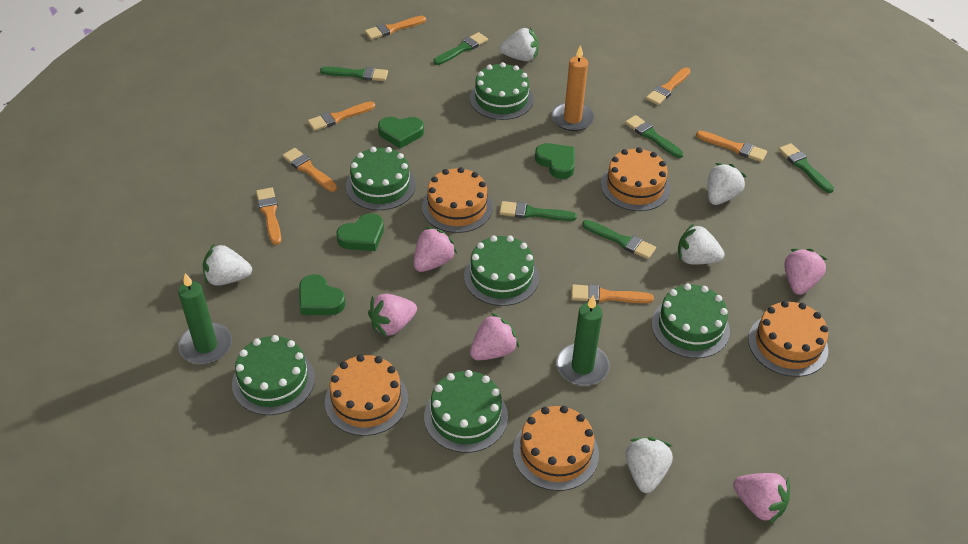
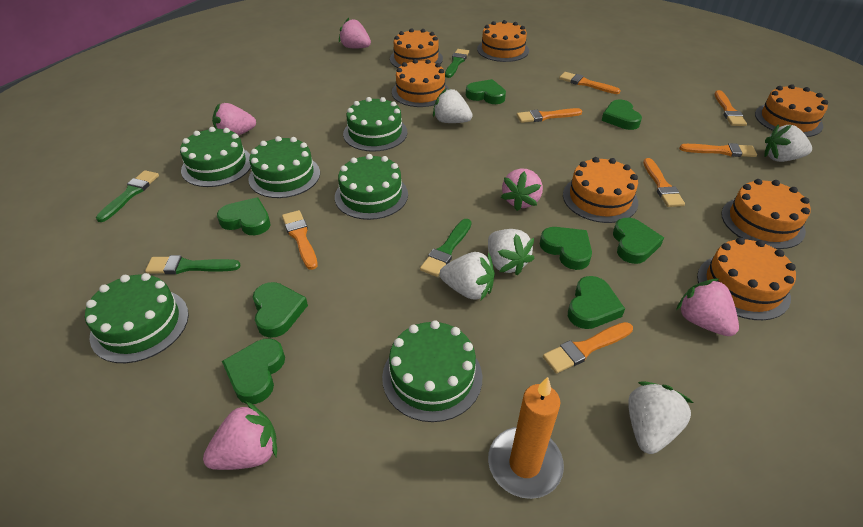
green brush: 6 -> 4
green candle: 2 -> 0
green heart: 4 -> 8
orange cake: 5 -> 7

